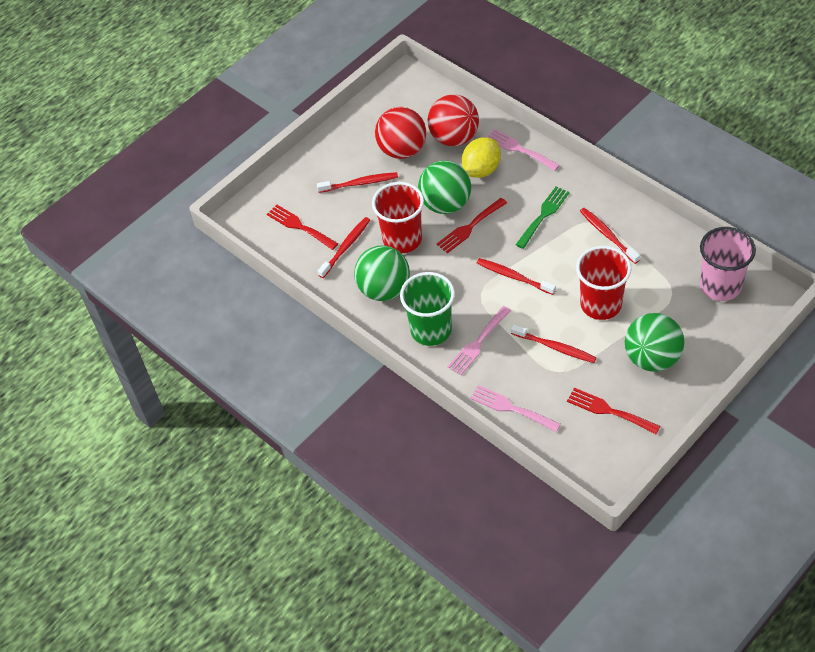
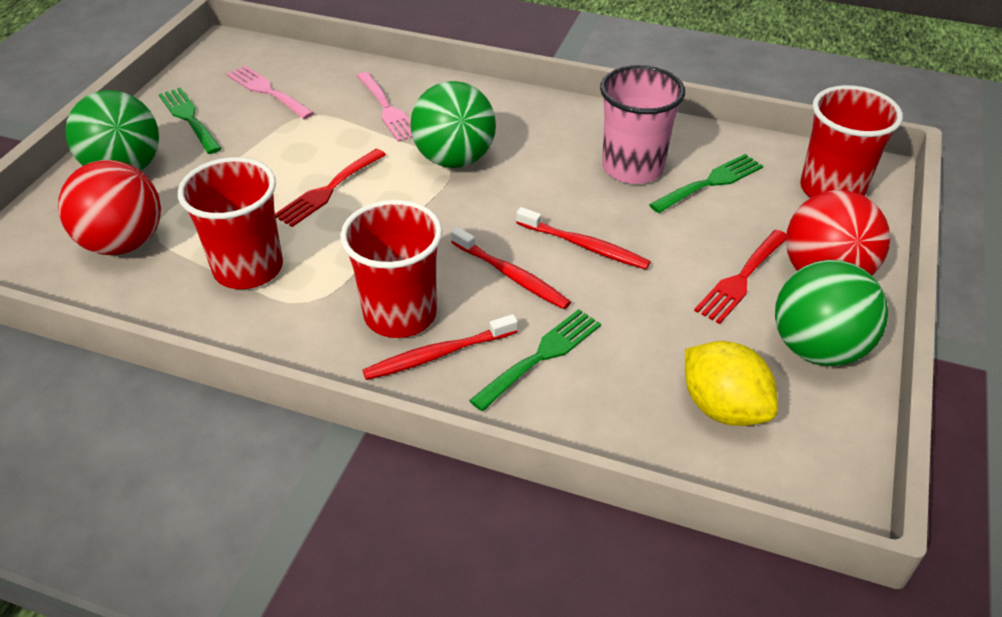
green cup: 1 -> 0
green fork: 1 -> 3
pink fork: 3 -> 2
red cup: 2 -> 3
red fork: 3 -> 2
red toothbrush: 5 -> 3

